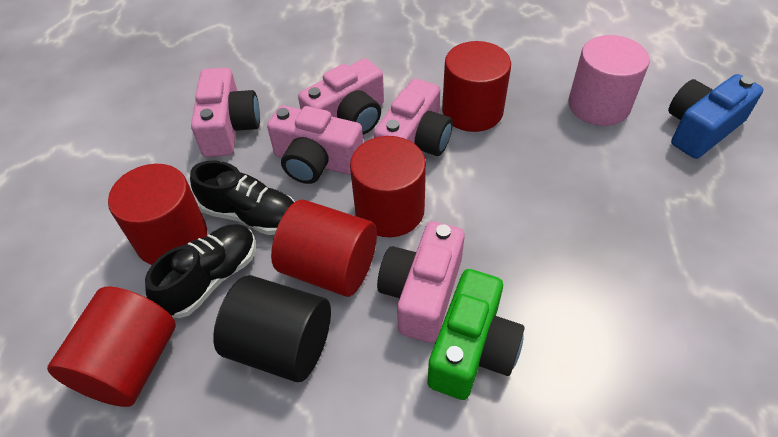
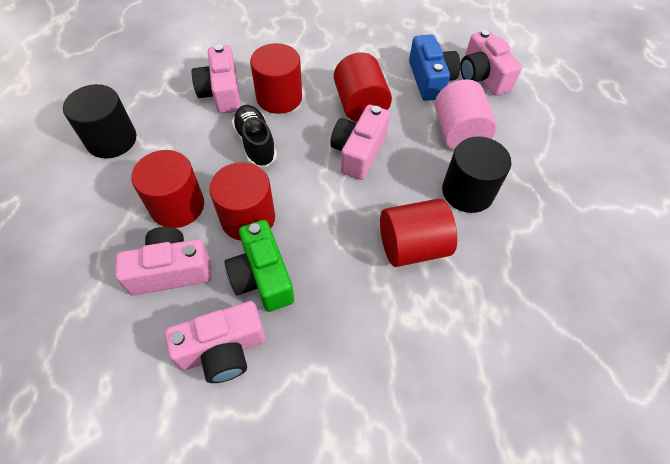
black cylinder: 1 -> 2
black shoe: 2 -> 1

